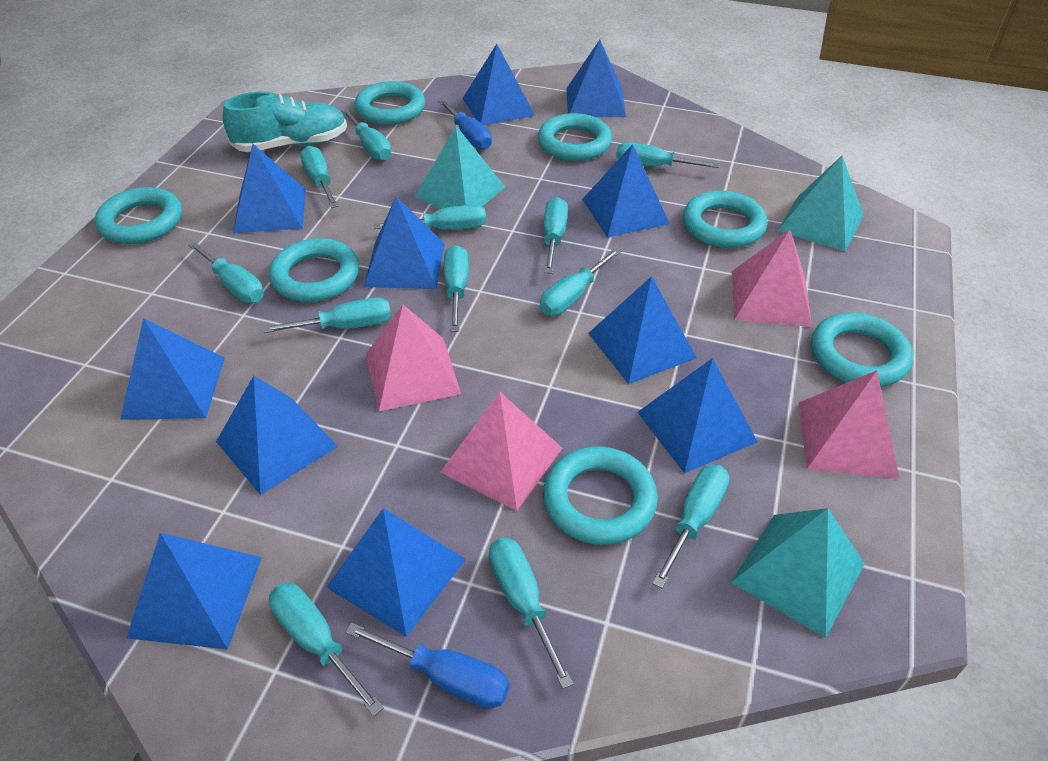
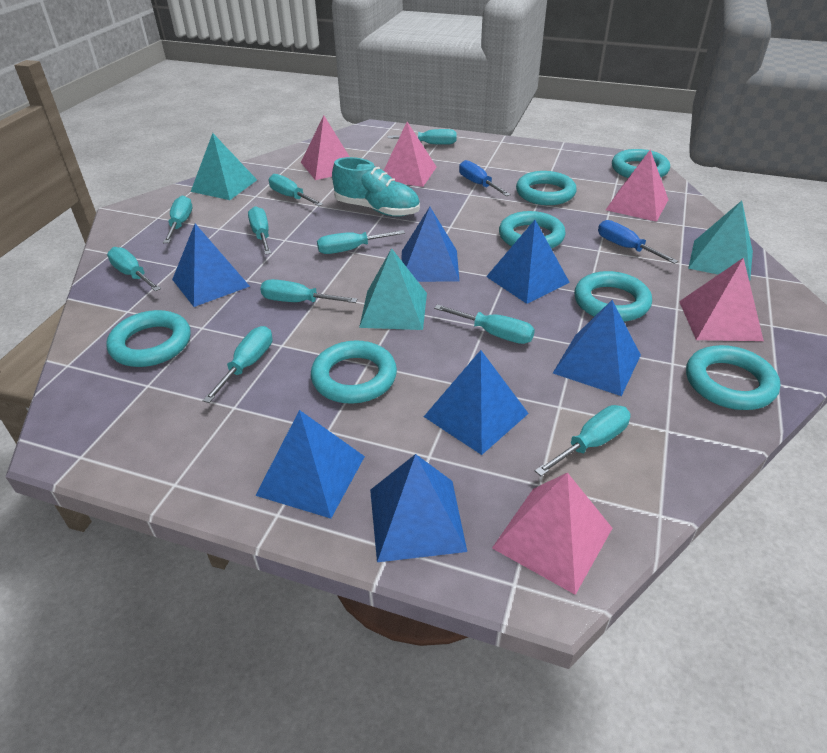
blue pyramid: 11 -> 7
pink pyramid: 4 -> 5
turquoise screwdriver: 12 -> 10

